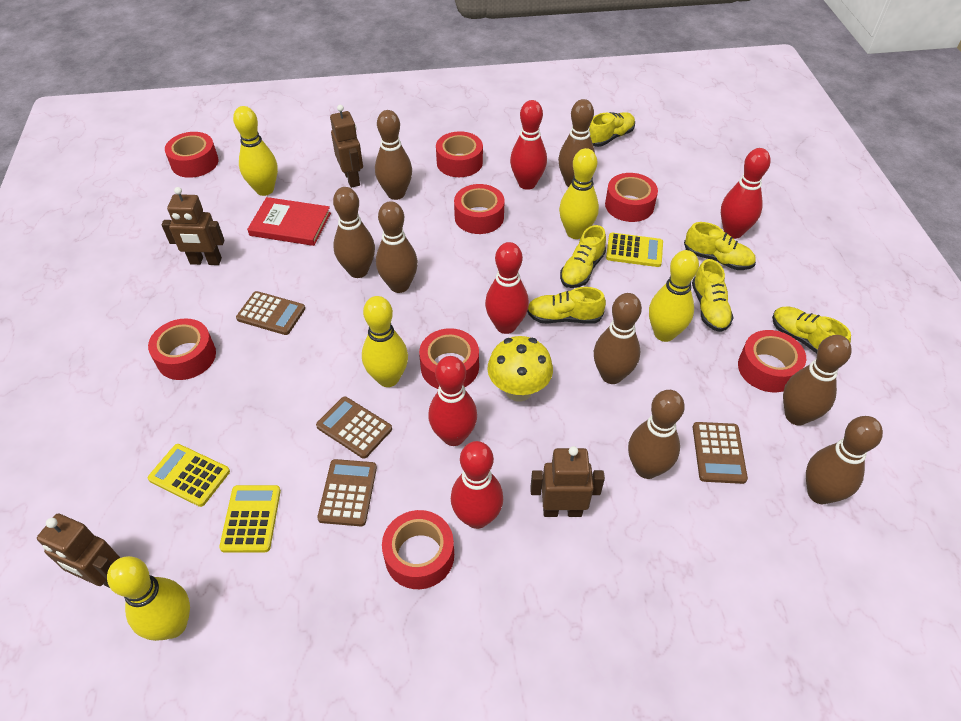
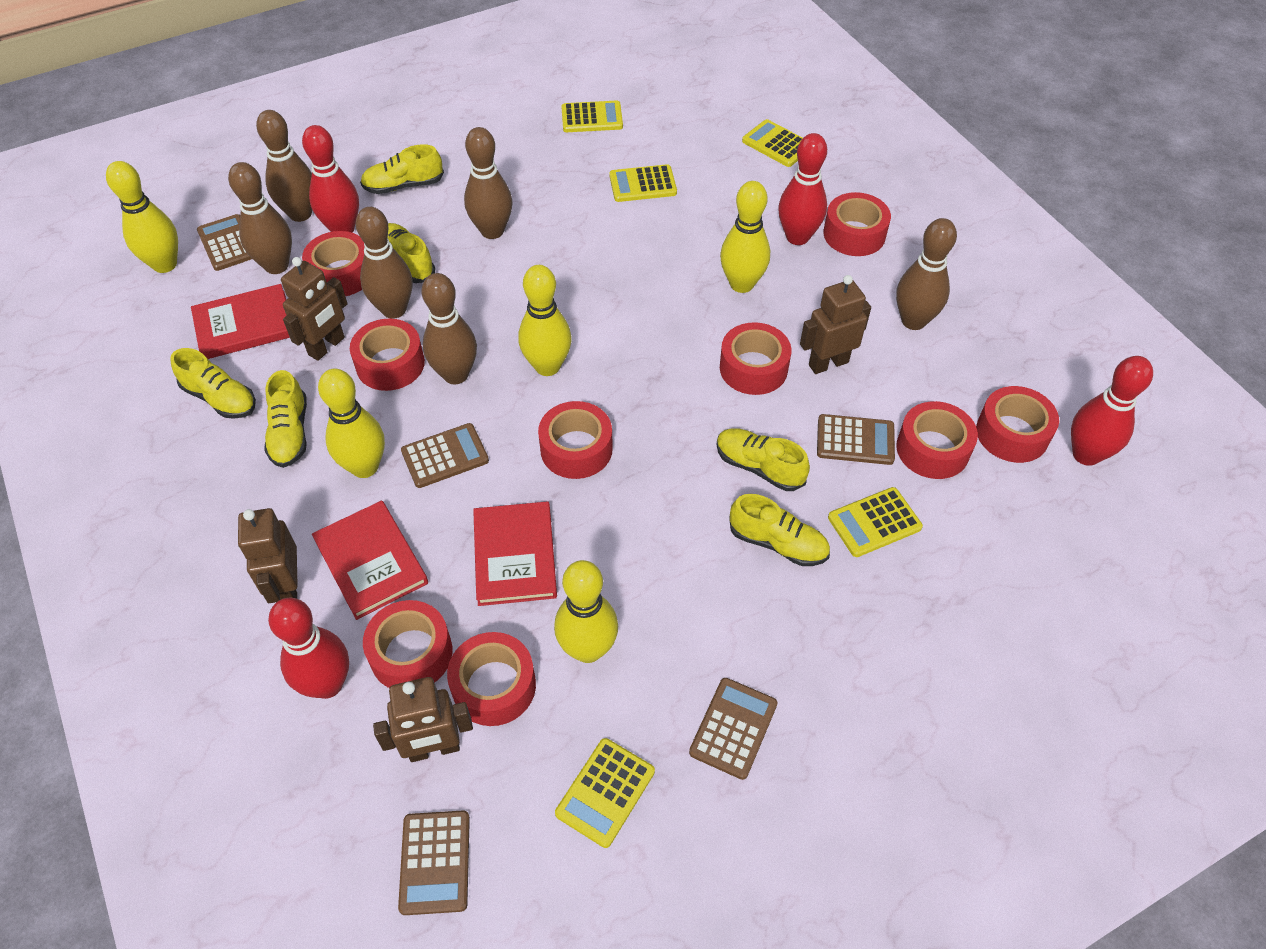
brown bowling pin: 8 -> 6
brown calculator: 4 -> 5
red book: 1 -> 3
red bowling pin: 5 -> 4
red tape: 8 -> 9
yellow calculator: 3 -> 5
yellow mushroom: 1 -> 0

